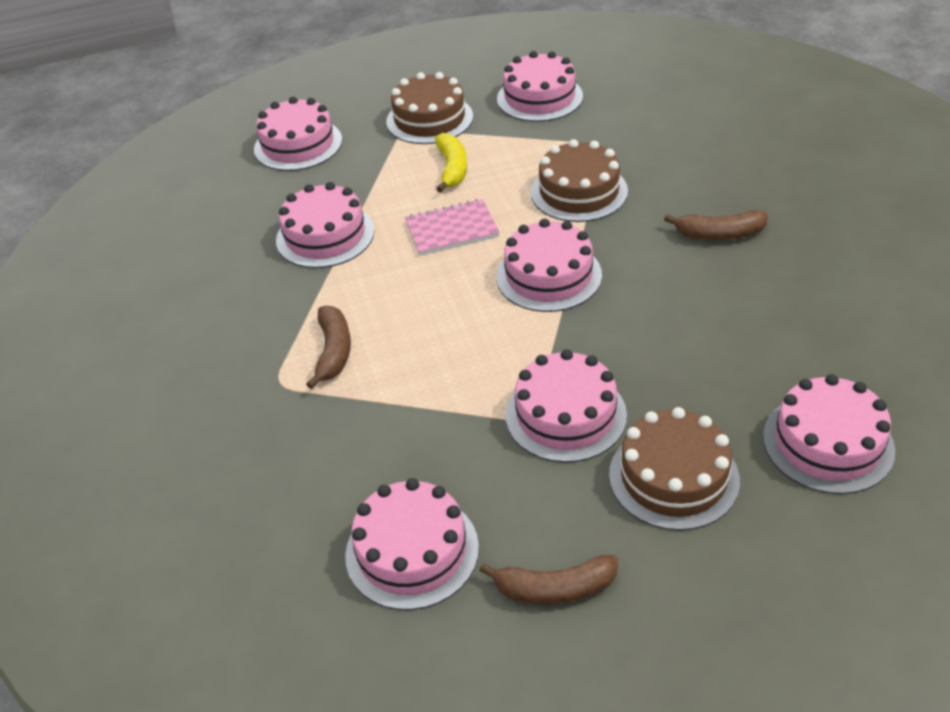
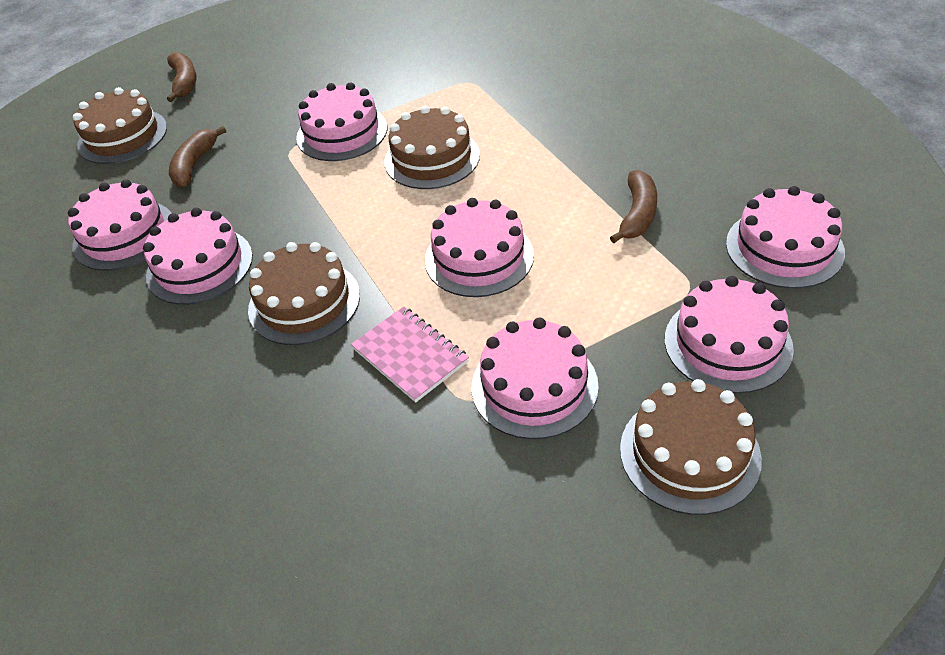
brown cake: 3 -> 4
yellow banana: 1 -> 0

